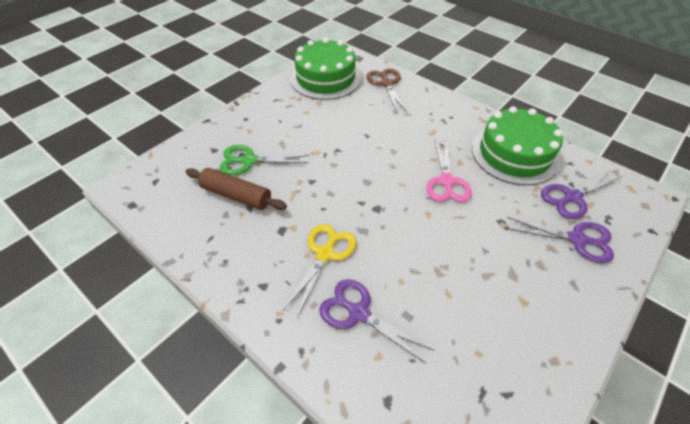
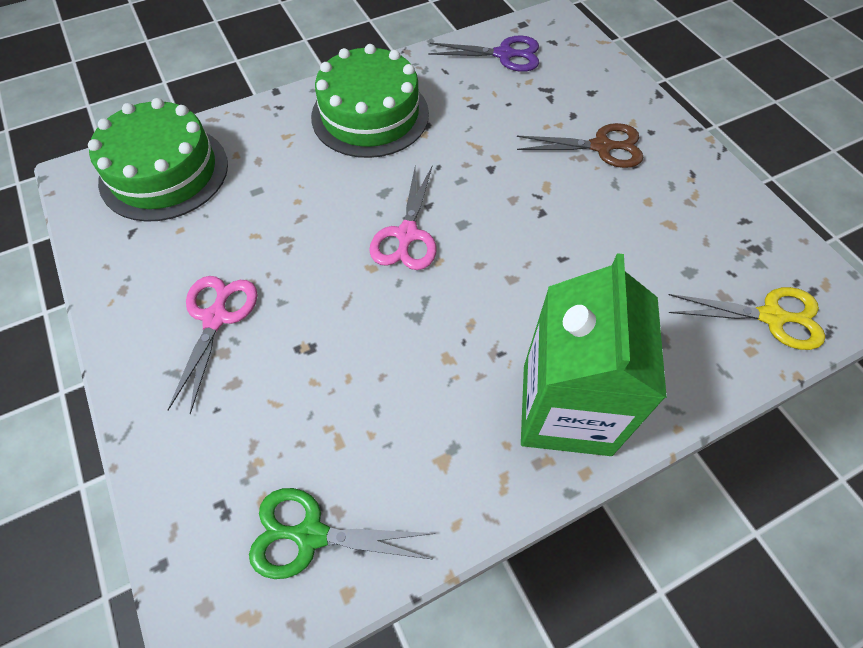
brown rolling pin: 1 -> 0
green carton: 0 -> 1
pink scissors: 1 -> 2
purple scissors: 3 -> 1

